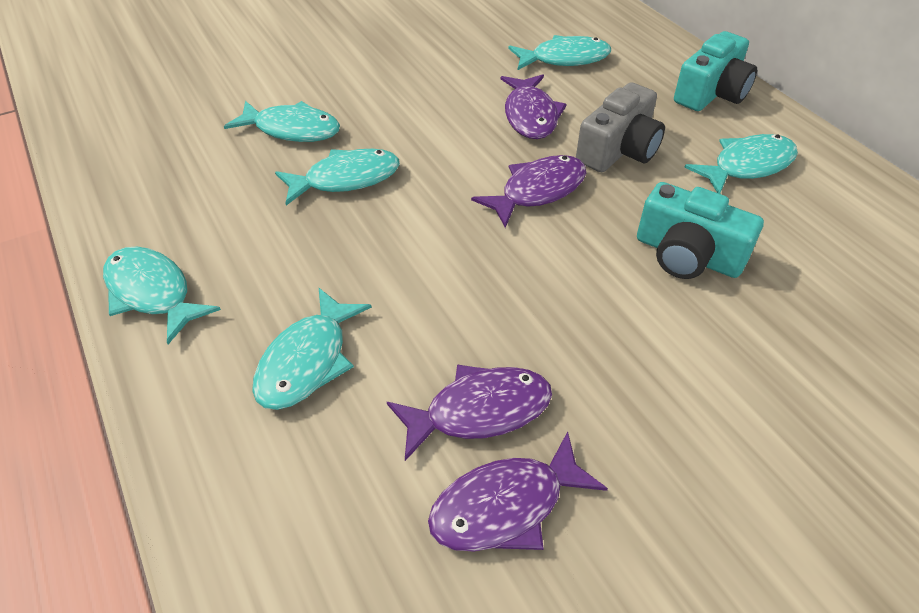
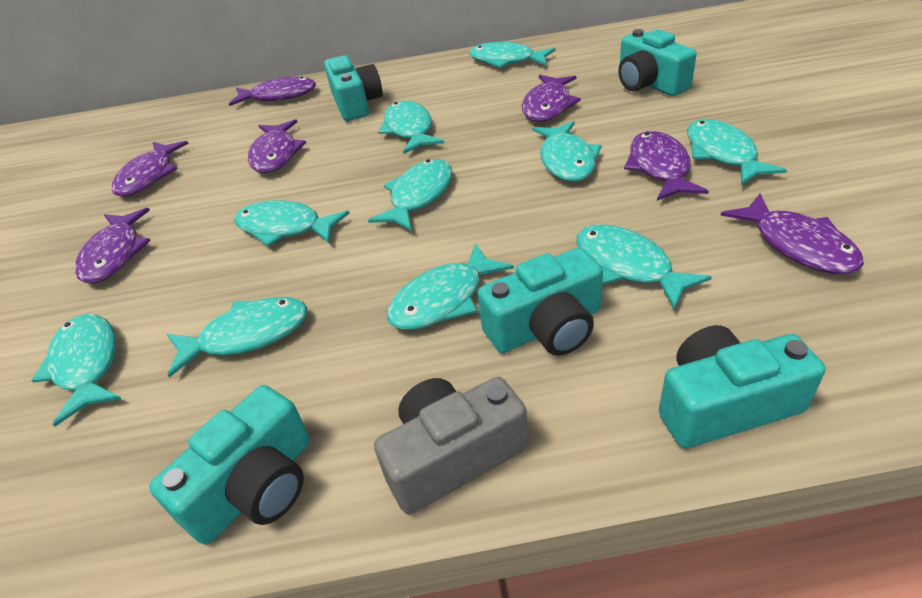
purple fish: 4 -> 7
turquoise camera: 2 -> 5
turquoise fish: 6 -> 10

